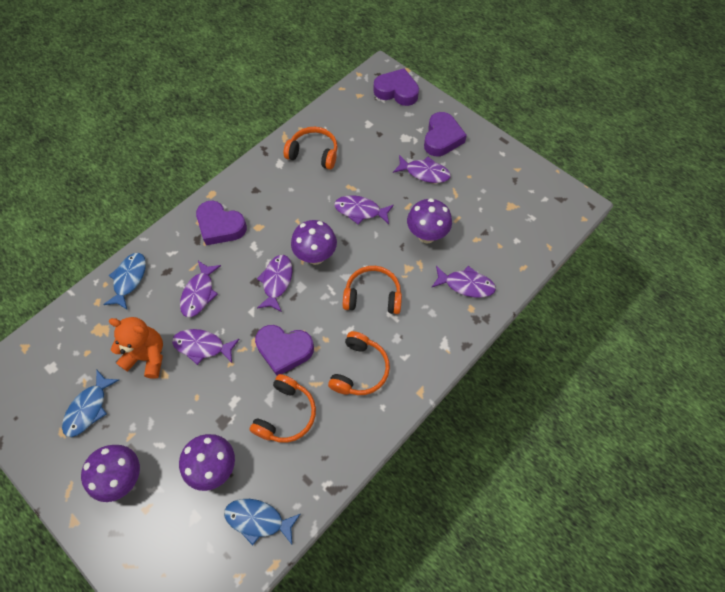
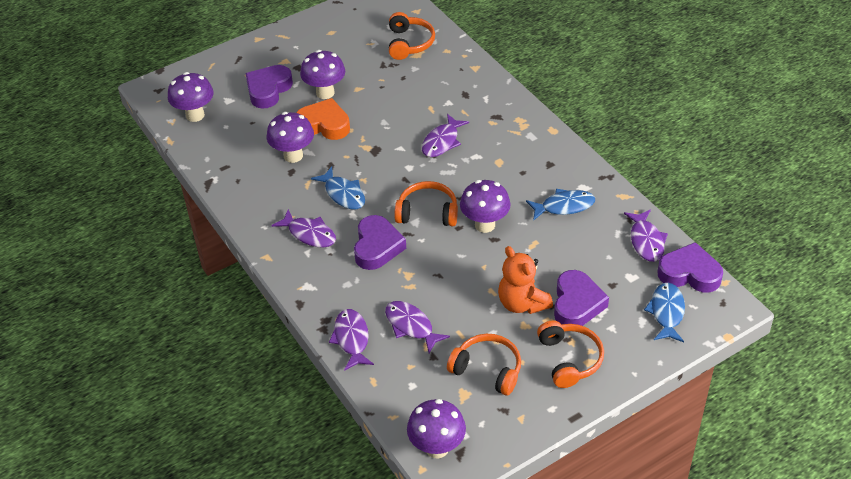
orange heart: 0 -> 1
purple fish: 6 -> 5
purple mushroom: 4 -> 5

